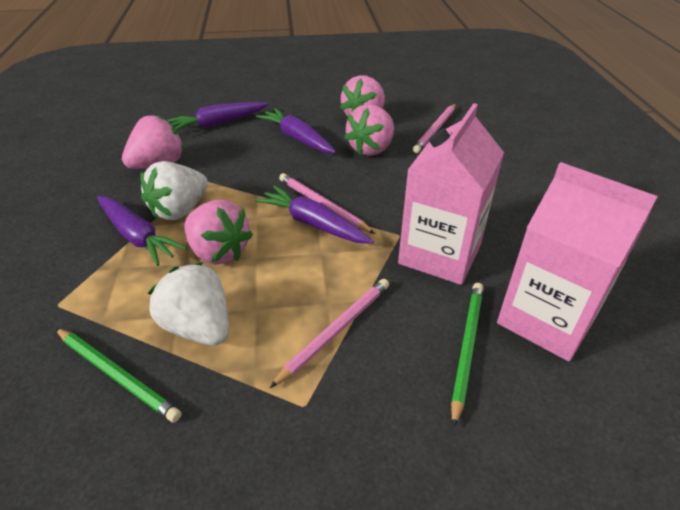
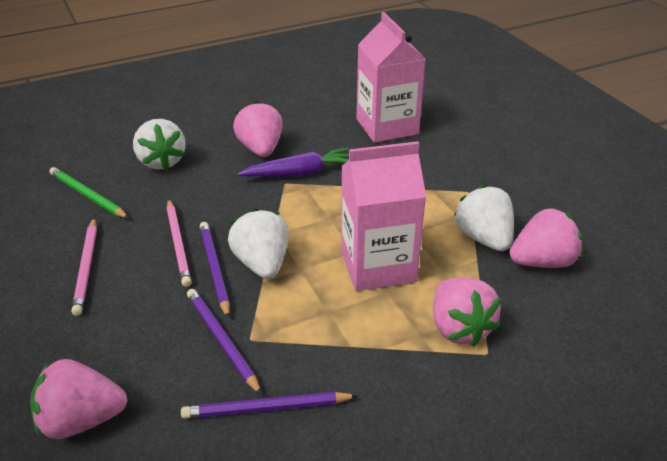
green pencil: 2 -> 1
pink pencil: 3 -> 2
purple carrot: 4 -> 1
purple pencil: 0 -> 3
white strawberry: 2 -> 3

